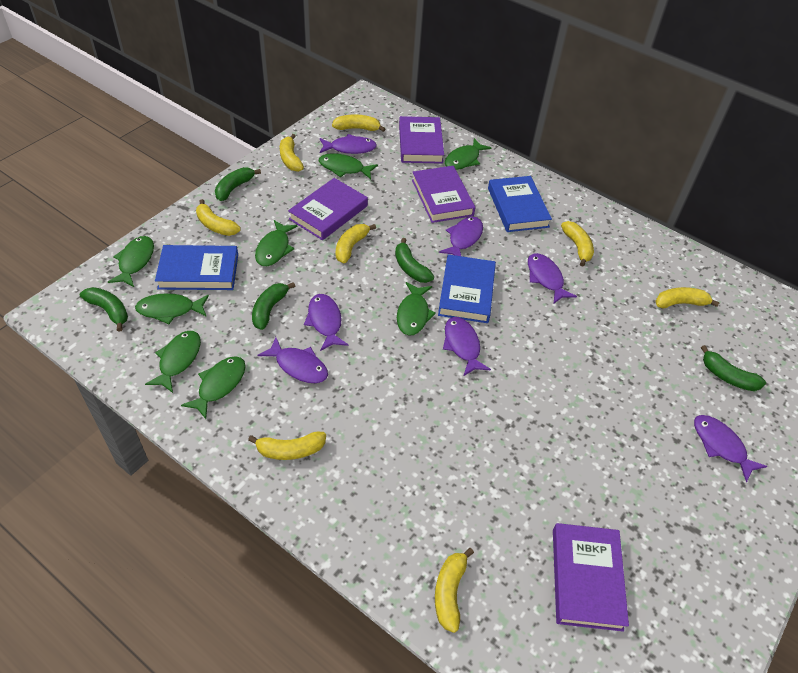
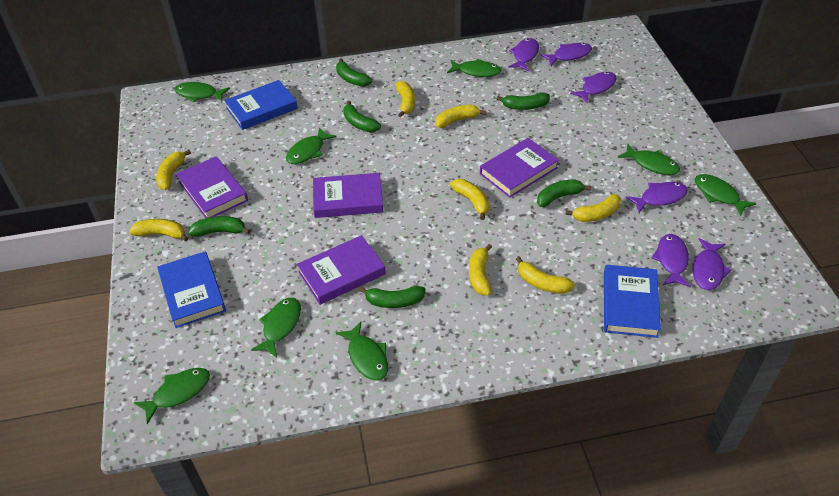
green banana: 5 -> 6
purple fish: 7 -> 6

